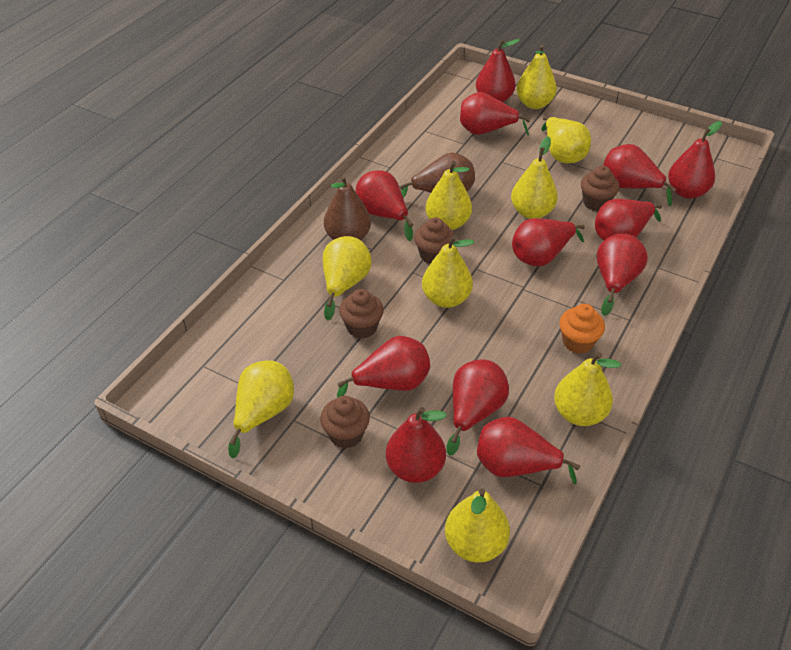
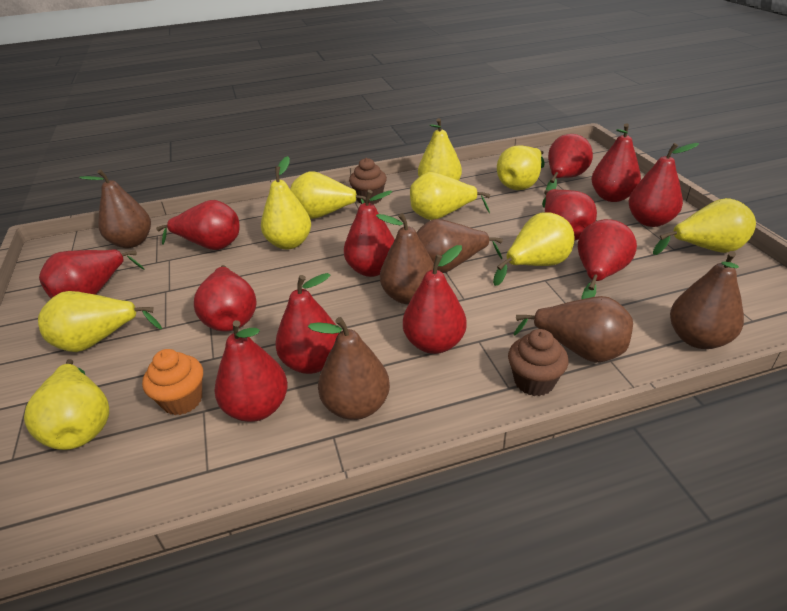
brown cupcake: 4 -> 2
brown pear: 2 -> 6

